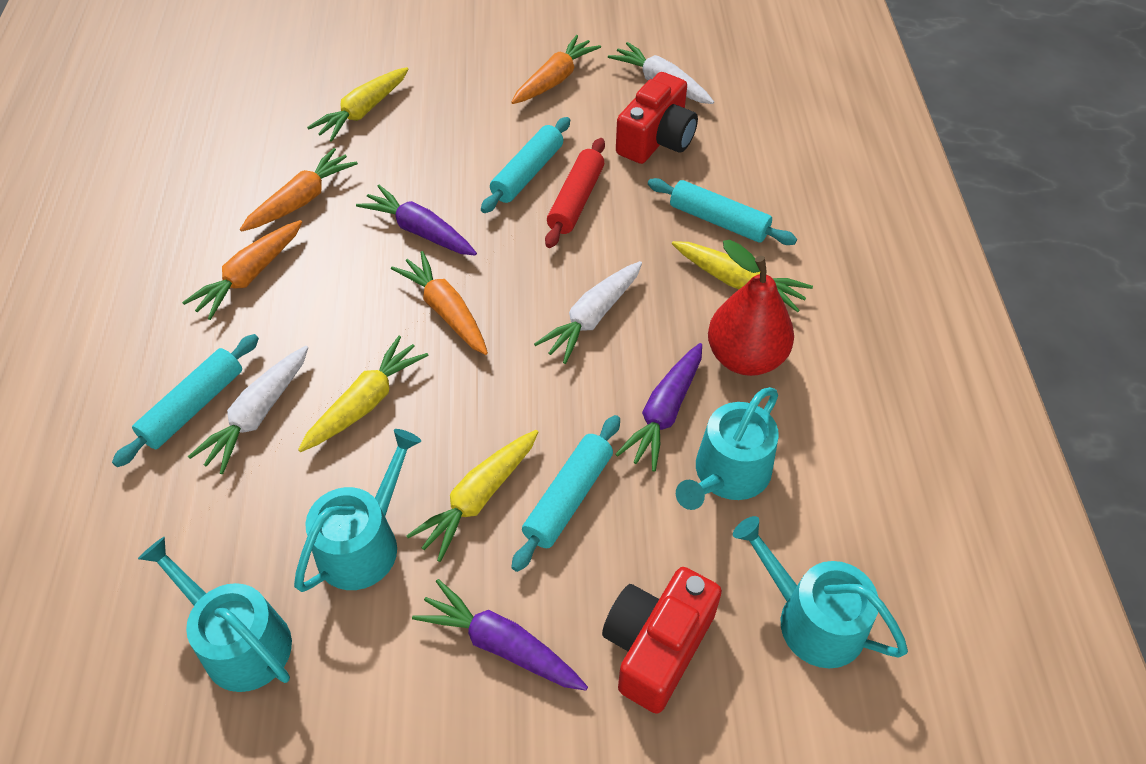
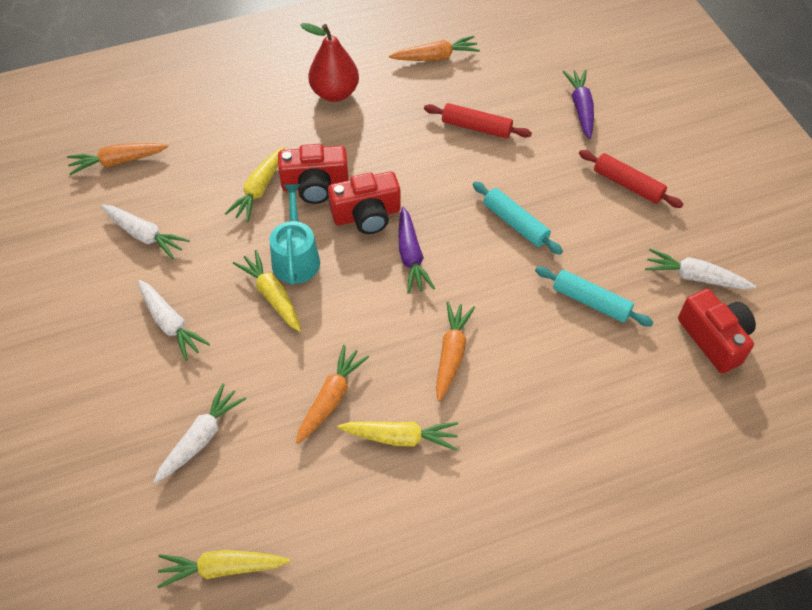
purple carrot: 3 -> 2
red camera: 2 -> 3
red rolling pin: 1 -> 2
turquoise rolling pin: 4 -> 2
turquoise watering can: 4 -> 1
white carrot: 3 -> 4

